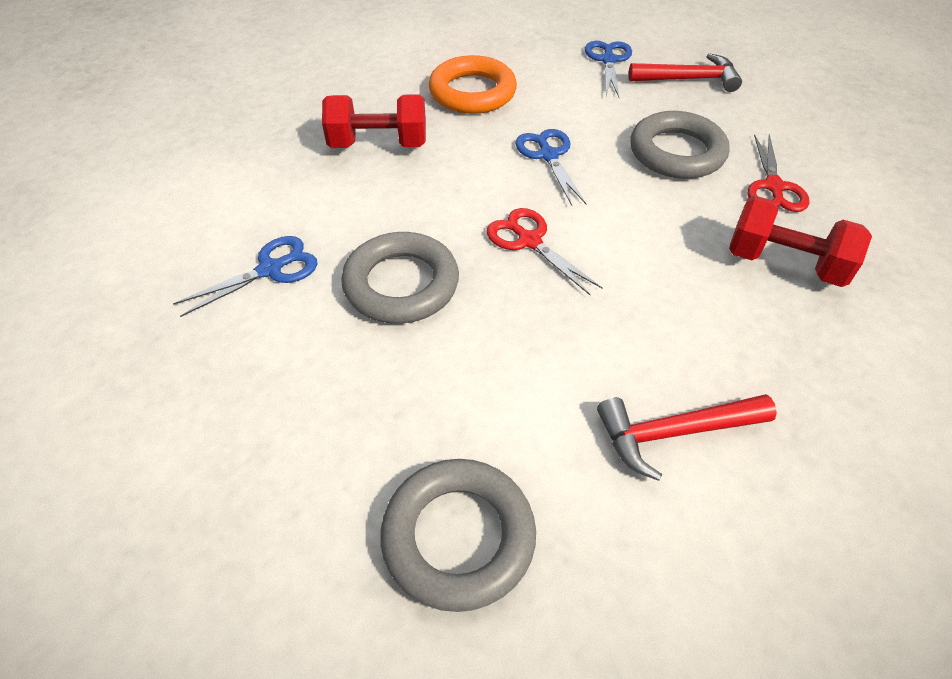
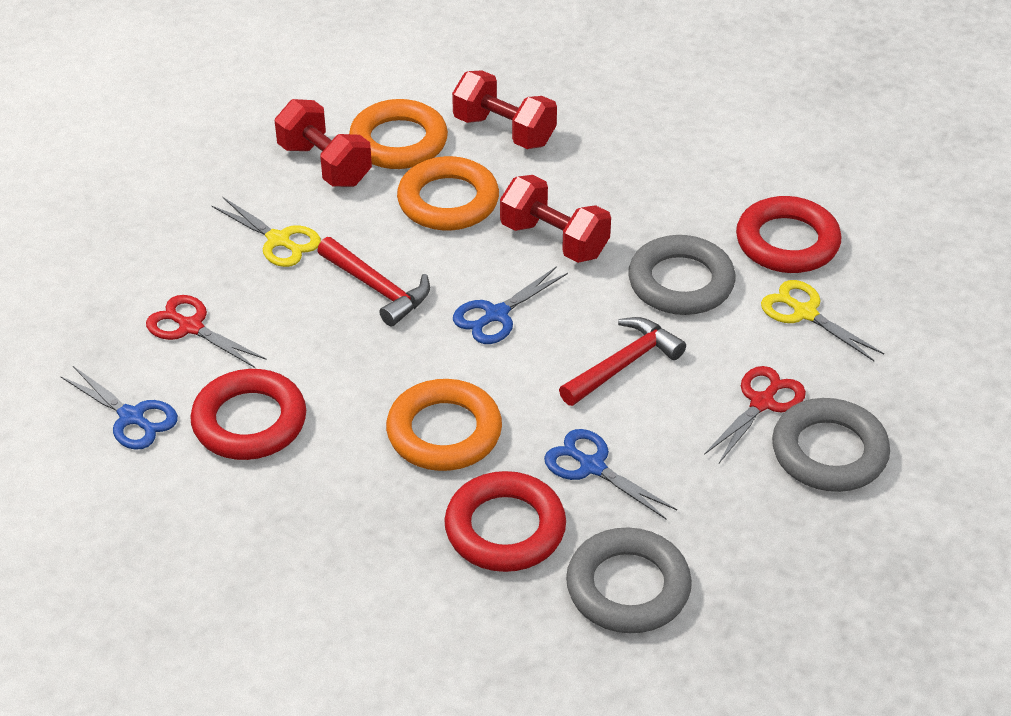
orange ring: 1 -> 3
red dumbbell: 2 -> 3
red ring: 0 -> 3
yellow scissors: 0 -> 2

